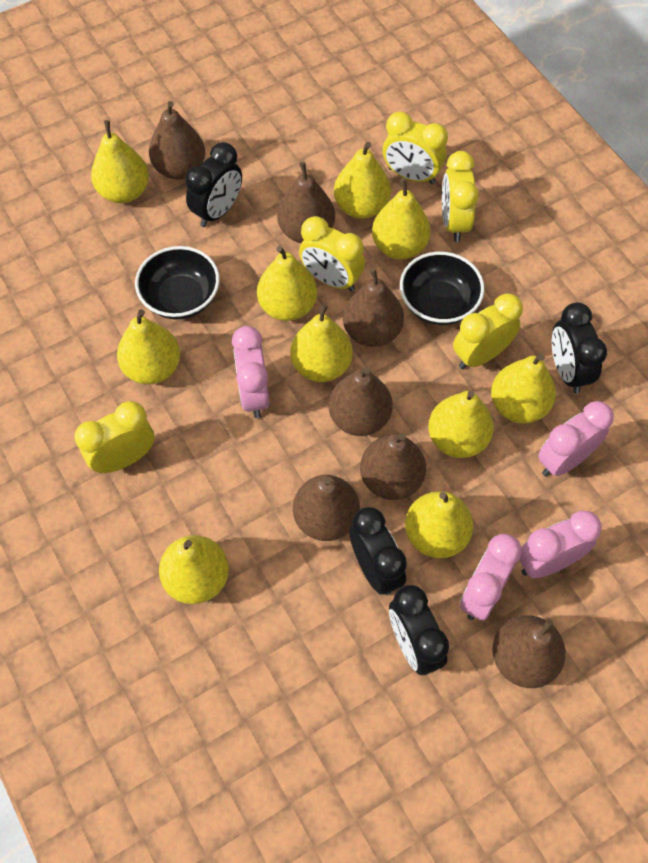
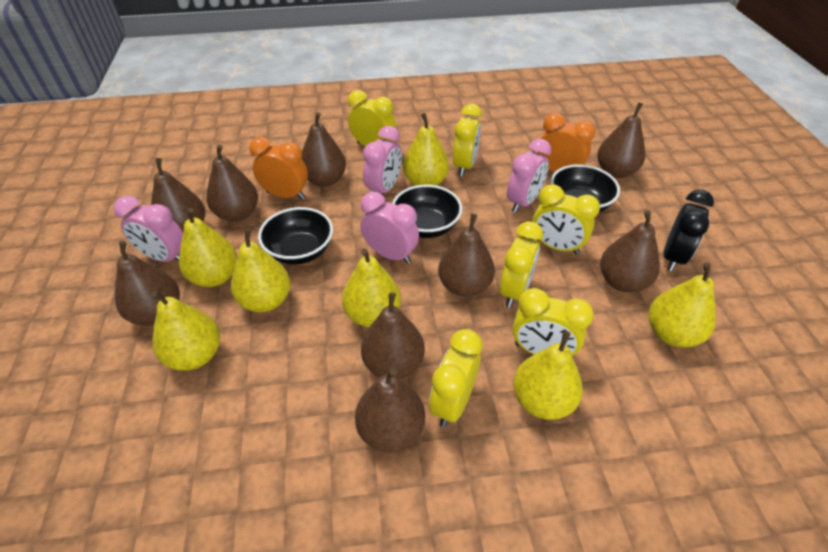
black bowl: 2 -> 3
black clock: 4 -> 1
brown pear: 7 -> 9
orange clock: 0 -> 2
yellow clock: 5 -> 6
yellow pear: 10 -> 7

